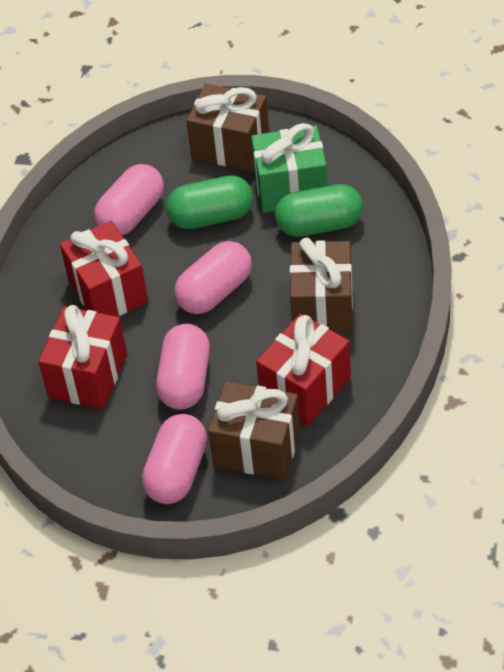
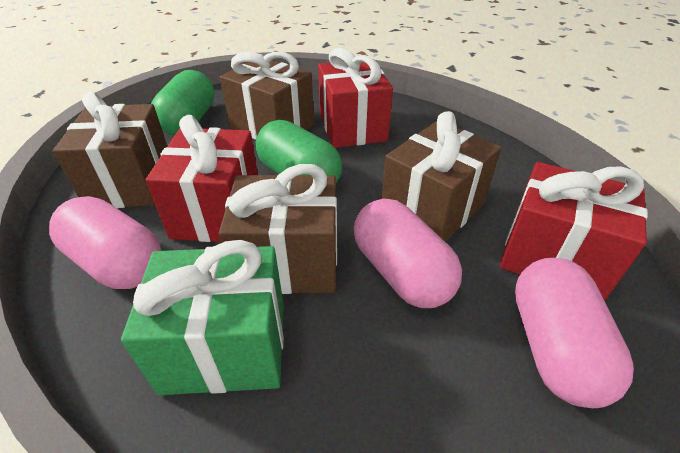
brown gift: 3 -> 4
pink capsule: 4 -> 3

